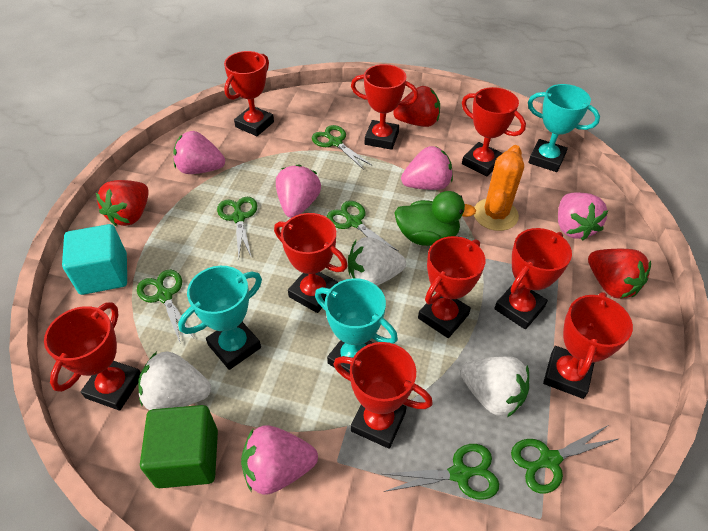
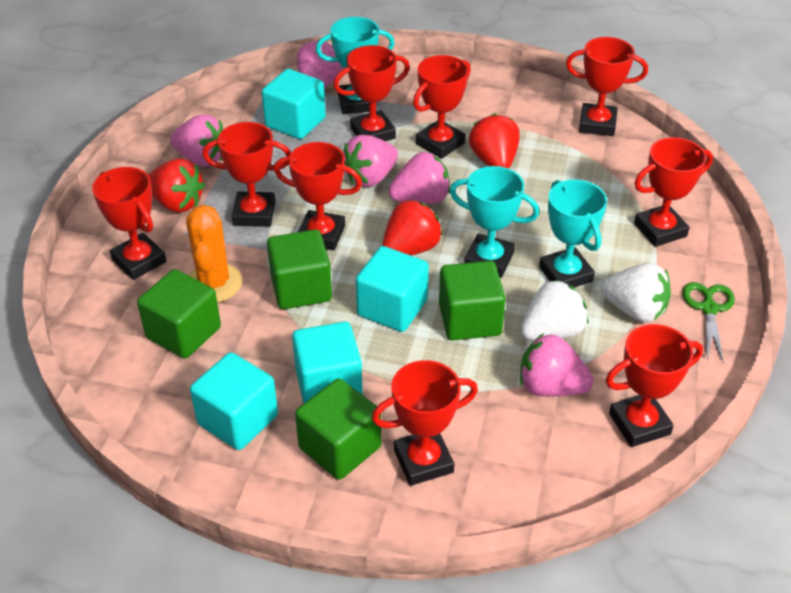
green cube: 1 -> 4
green duck: 1 -> 0
green scissors: 6 -> 1
turquoise cube: 1 -> 4
white strawberry: 3 -> 2

